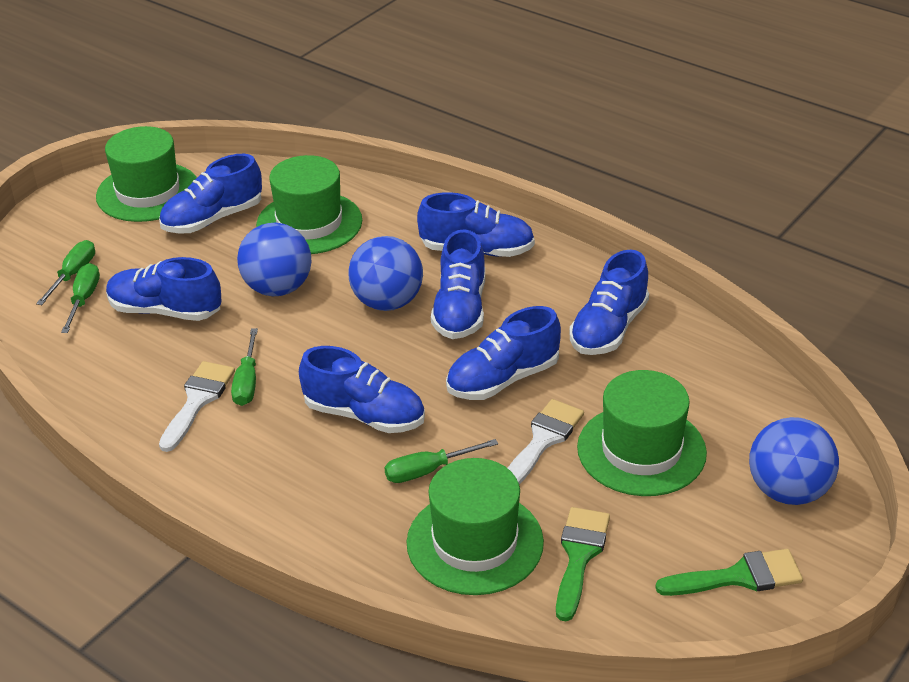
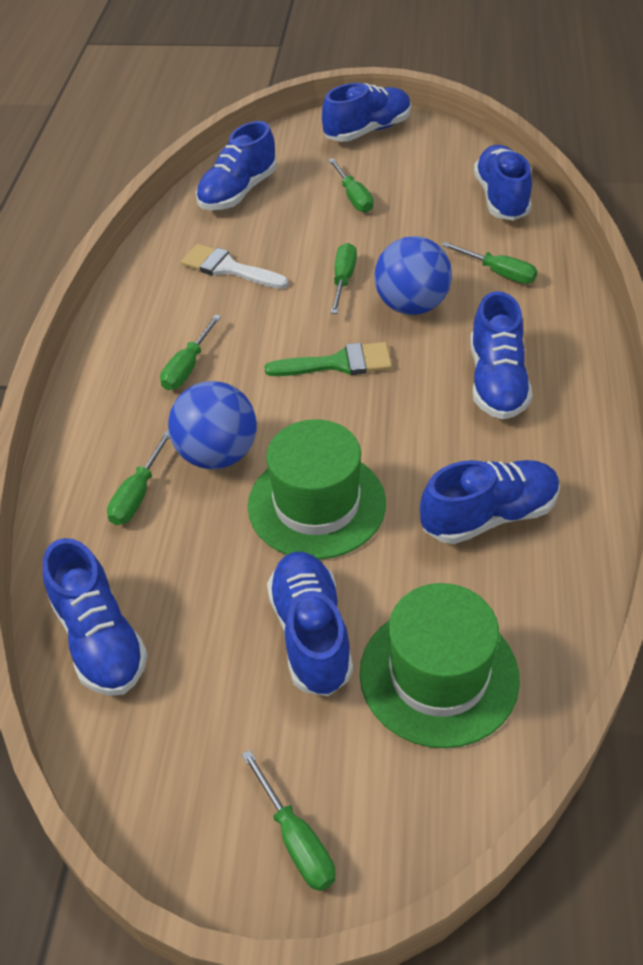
blue ball: 3 -> 2
green brush: 2 -> 1
green hat: 4 -> 2
green screwdriver: 4 -> 6
white brush: 2 -> 1

